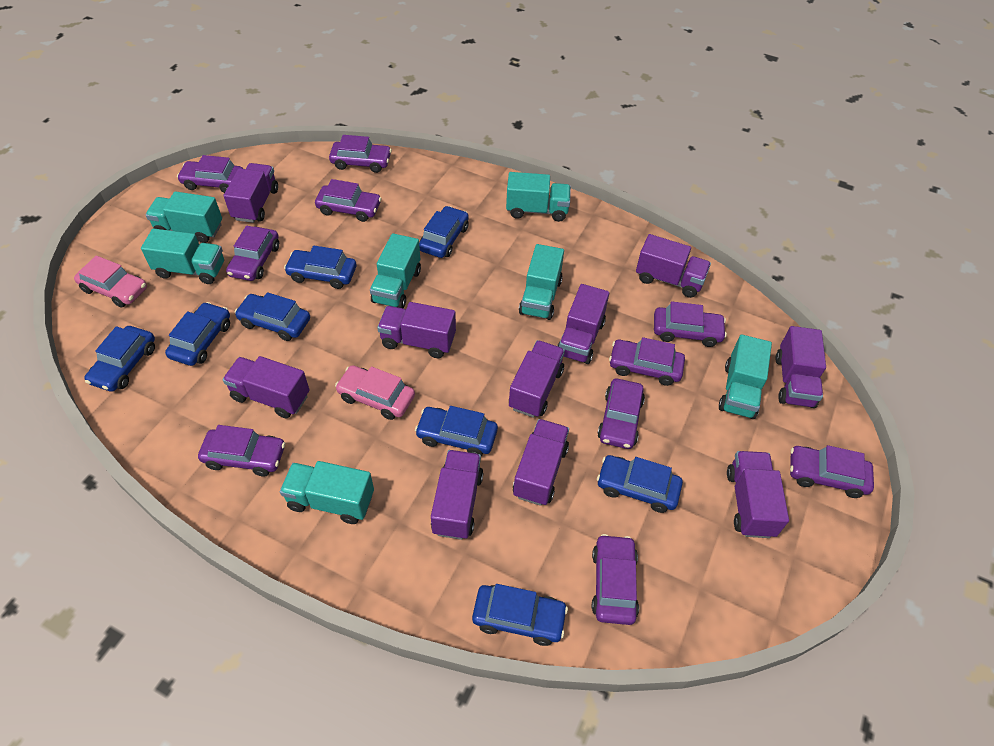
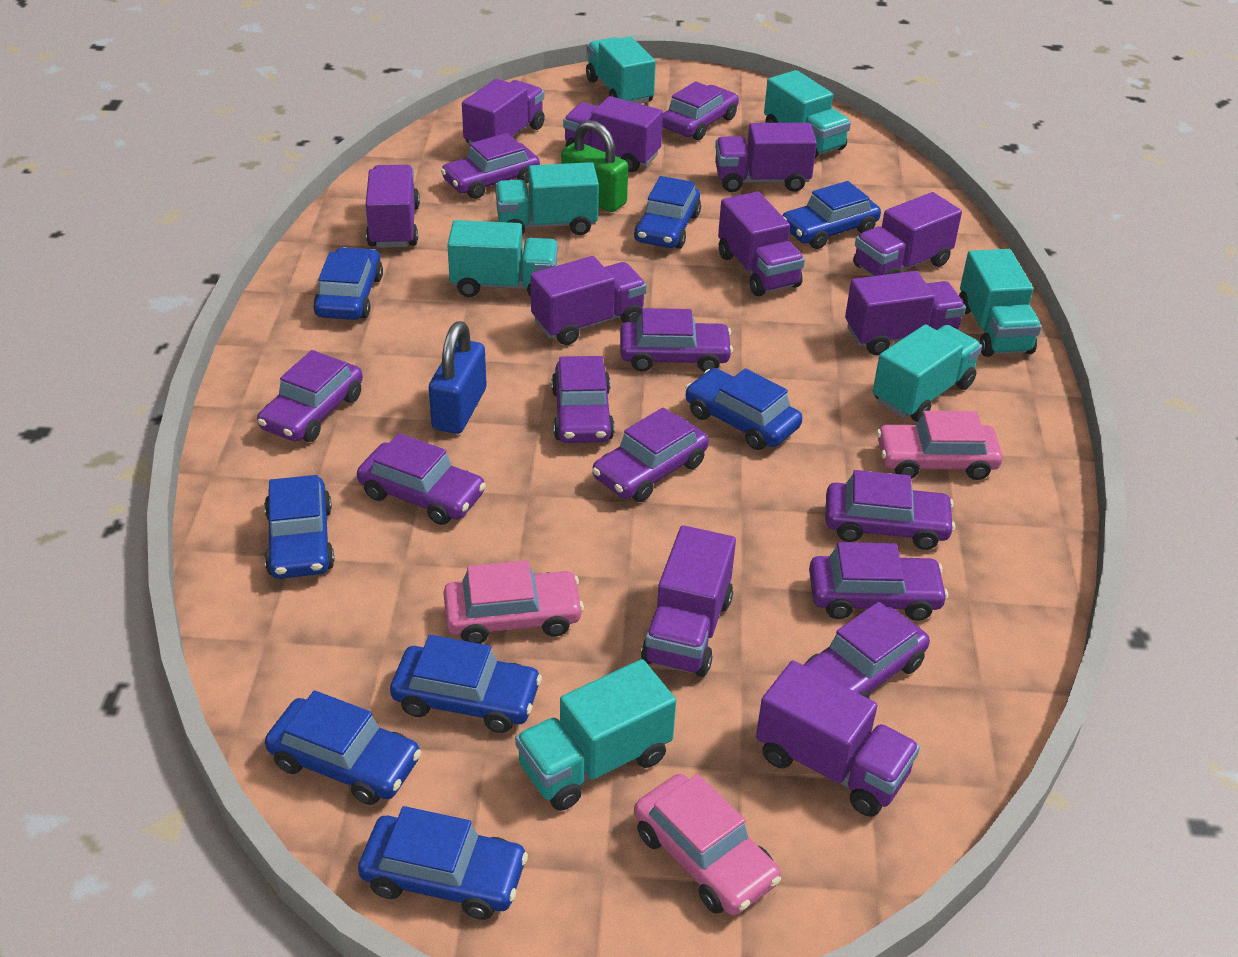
blue padlock: 0 -> 1
green padlock: 0 -> 1
pink car: 2 -> 3

